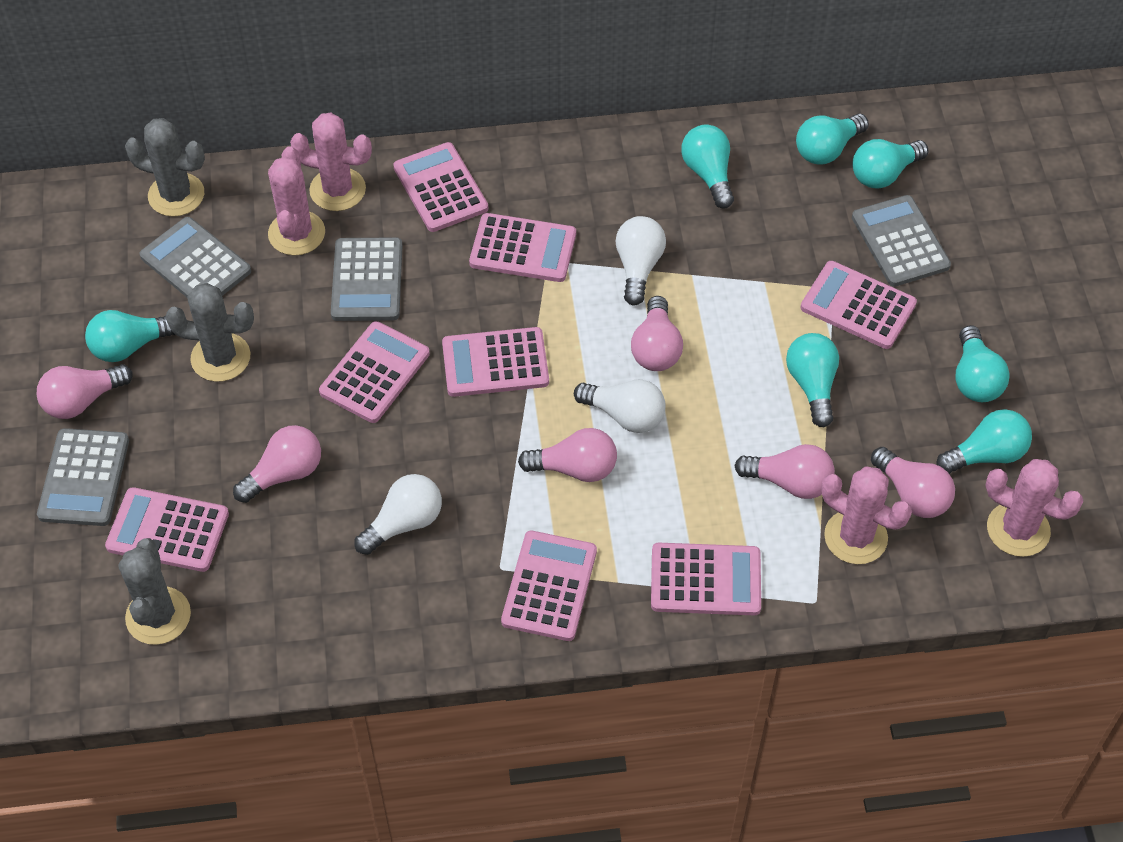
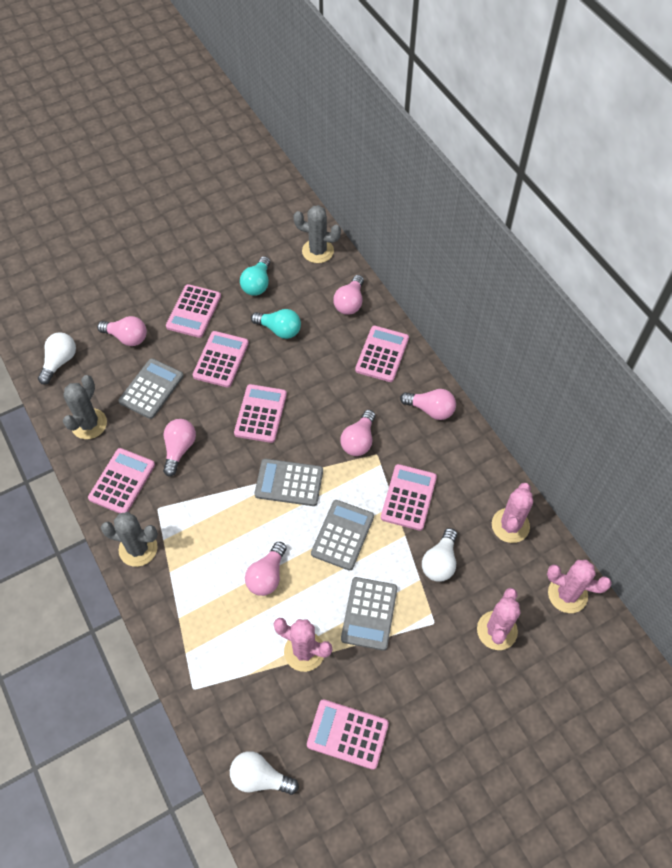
pink calculator: 8 -> 7
turquoise light bulb: 7 -> 2

